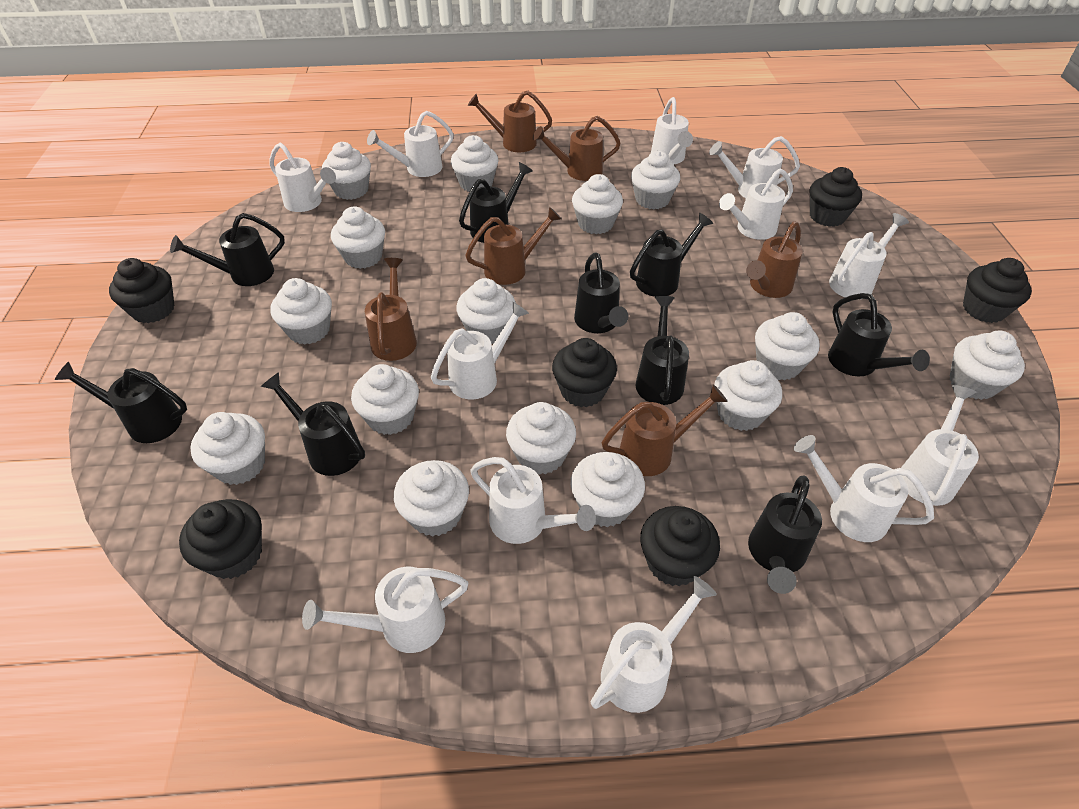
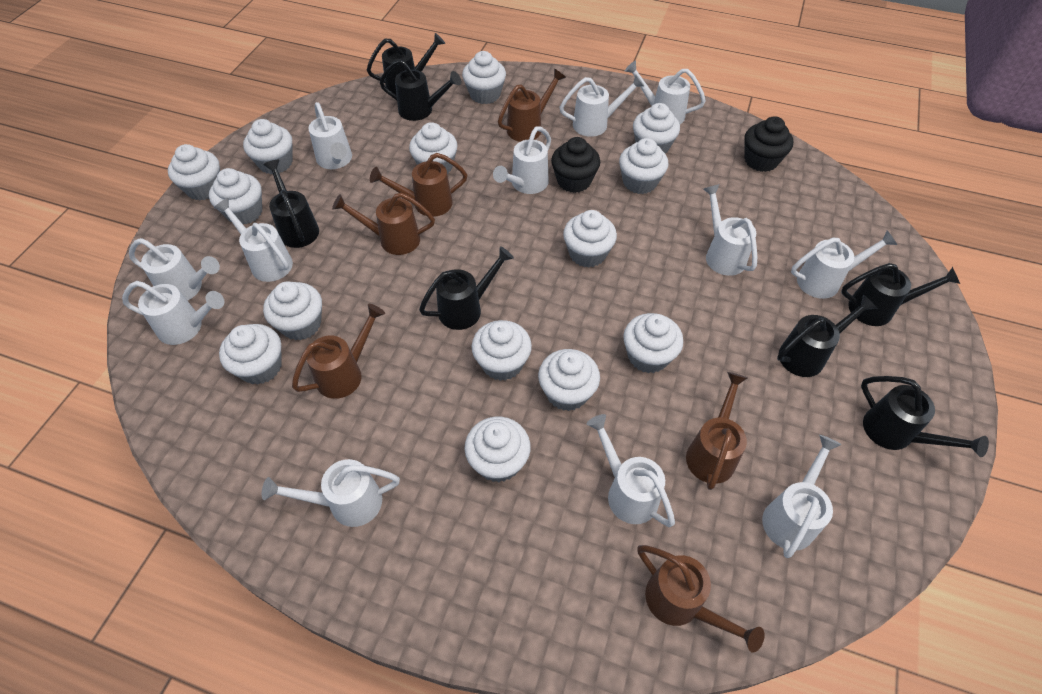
black cupcake: 6 -> 2
black watering can: 9 -> 7
white cupcake: 15 -> 14

